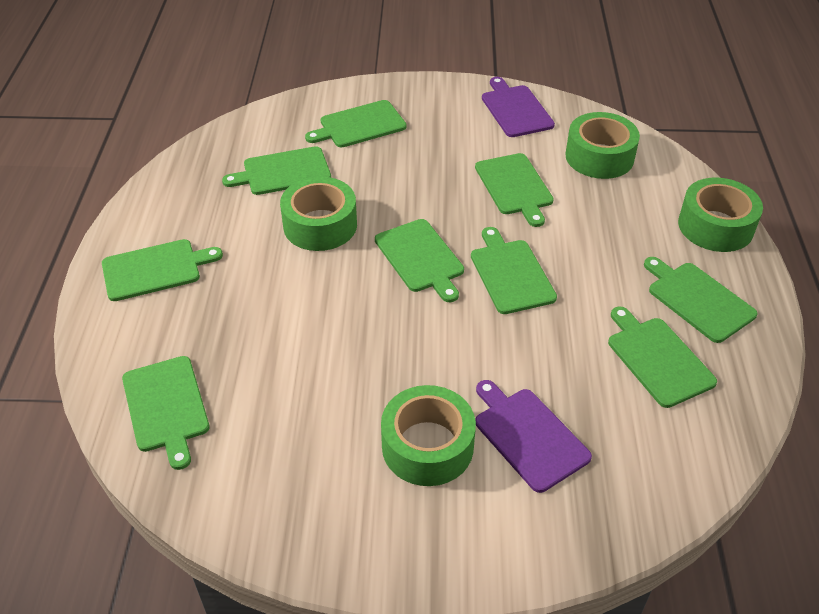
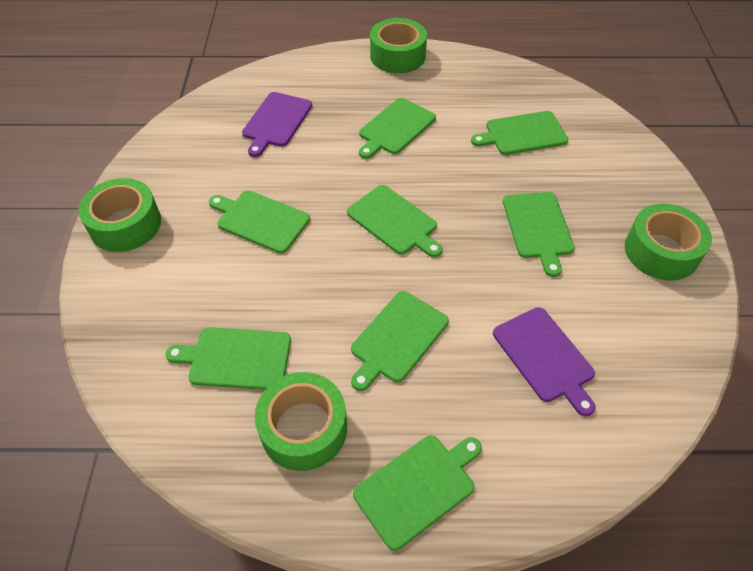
green cutting board: 9 -> 8

